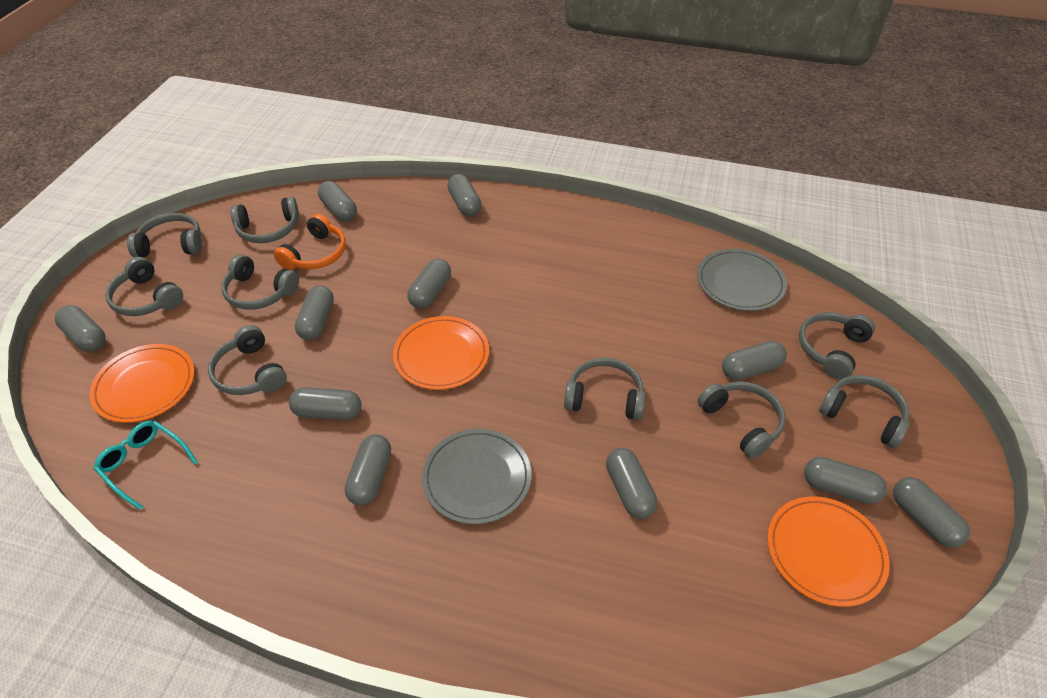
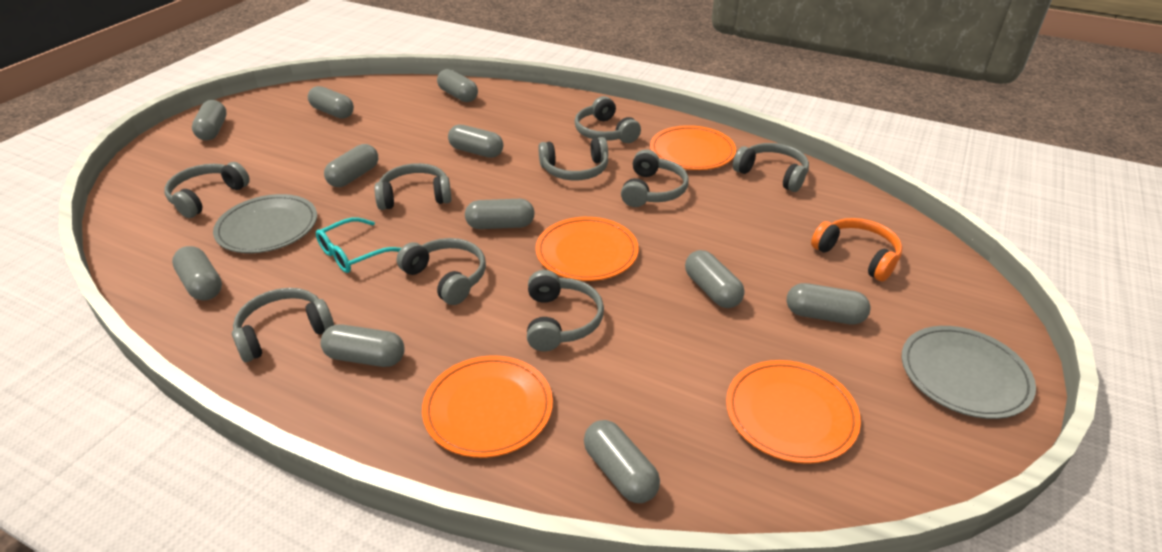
orange plate: 3 -> 4

